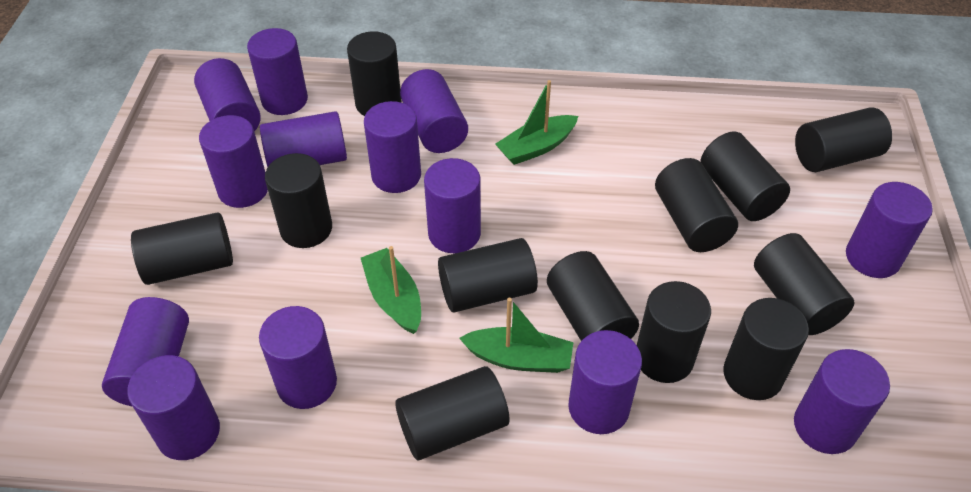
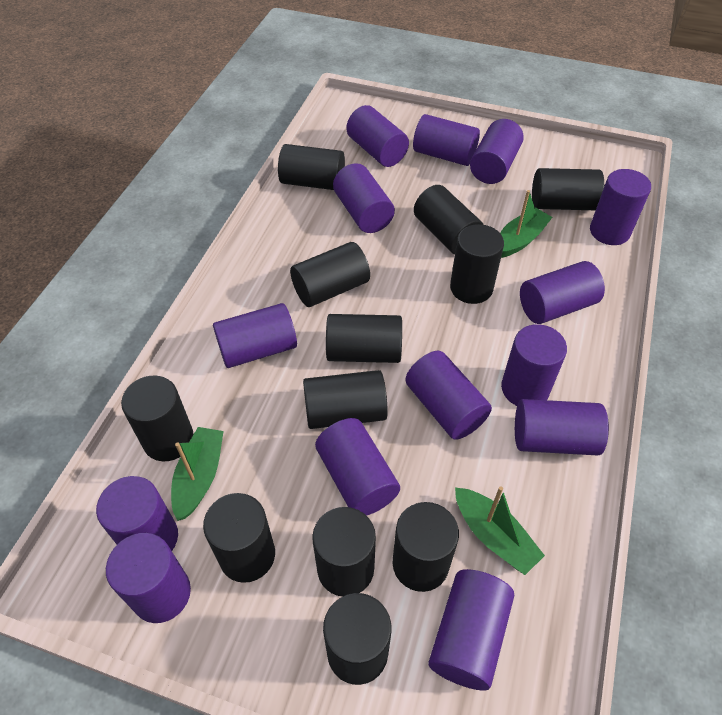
purple cylinder: 13 -> 14

